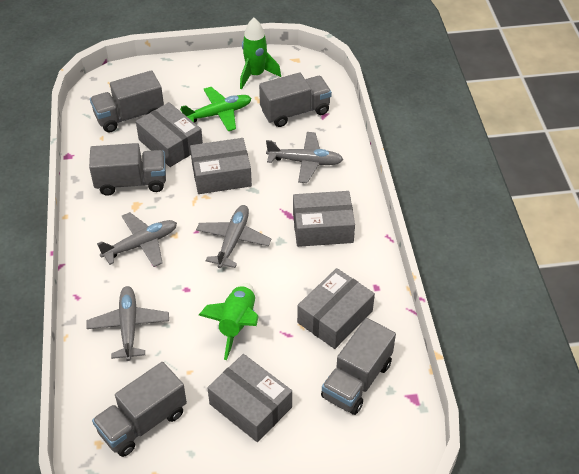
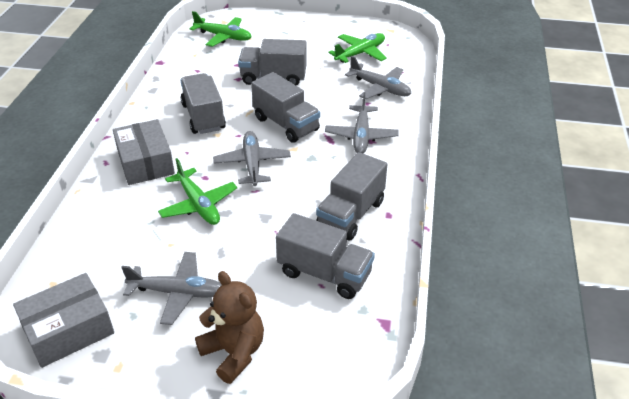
brown teddy bear: 0 -> 1
green plane: 1 -> 3
green rocket: 2 -> 0
grey box: 5 -> 2

